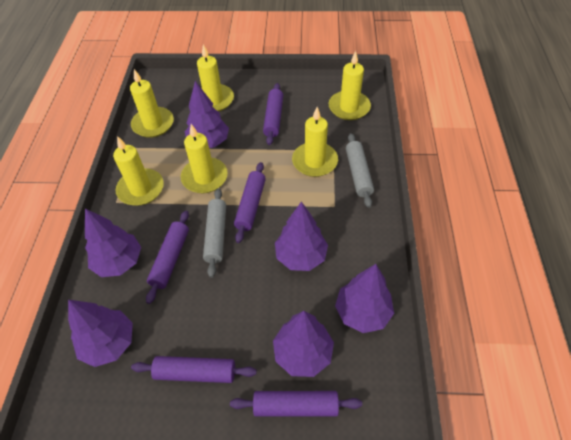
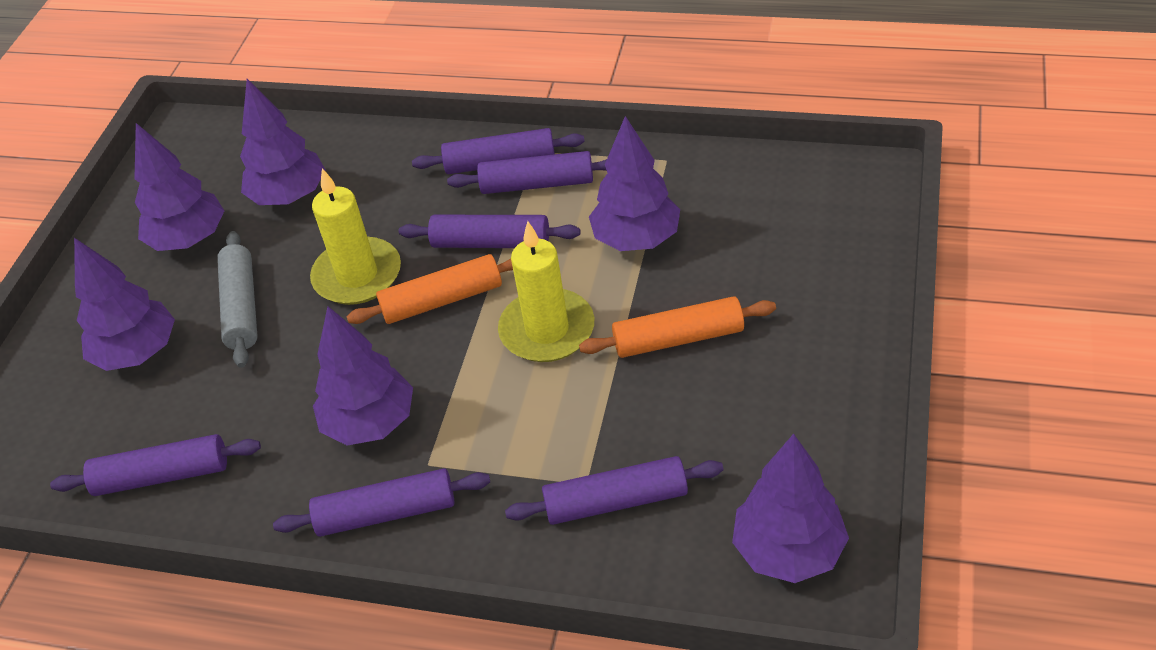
grey rolling pin: 2 -> 1
orange rolling pin: 0 -> 2
purple rolling pin: 5 -> 6
yellow candle: 6 -> 2

